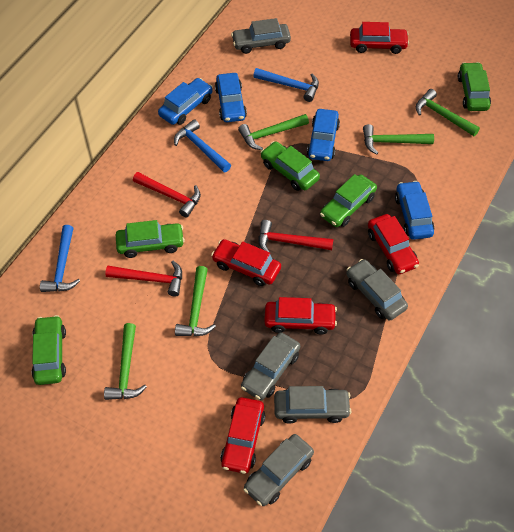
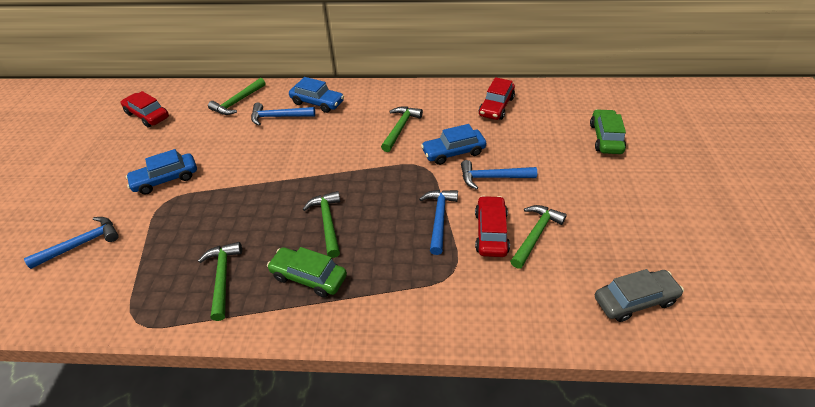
blue car: 4 -> 3
blue hammer: 3 -> 4
green car: 5 -> 2
grey car: 5 -> 1
red car: 5 -> 3
red hammer: 3 -> 0

